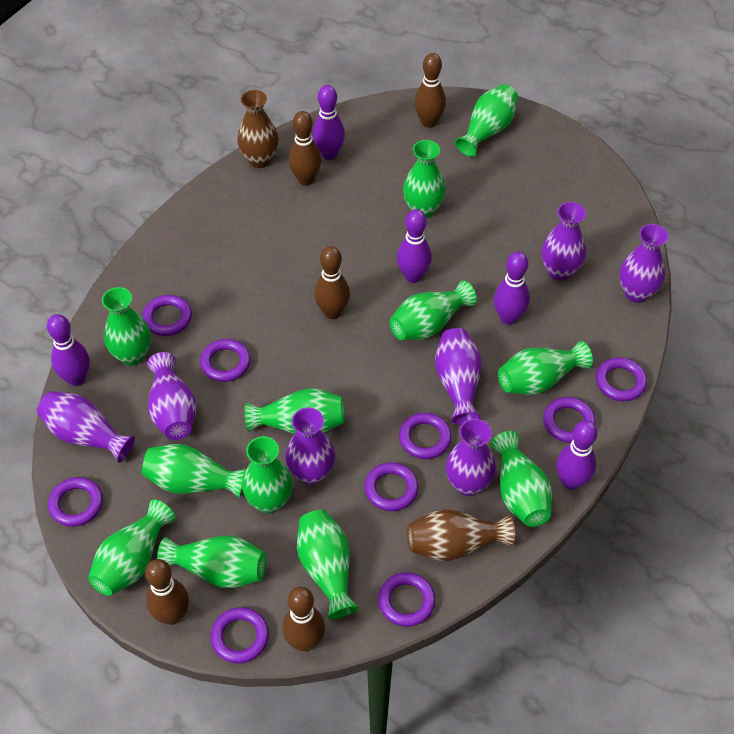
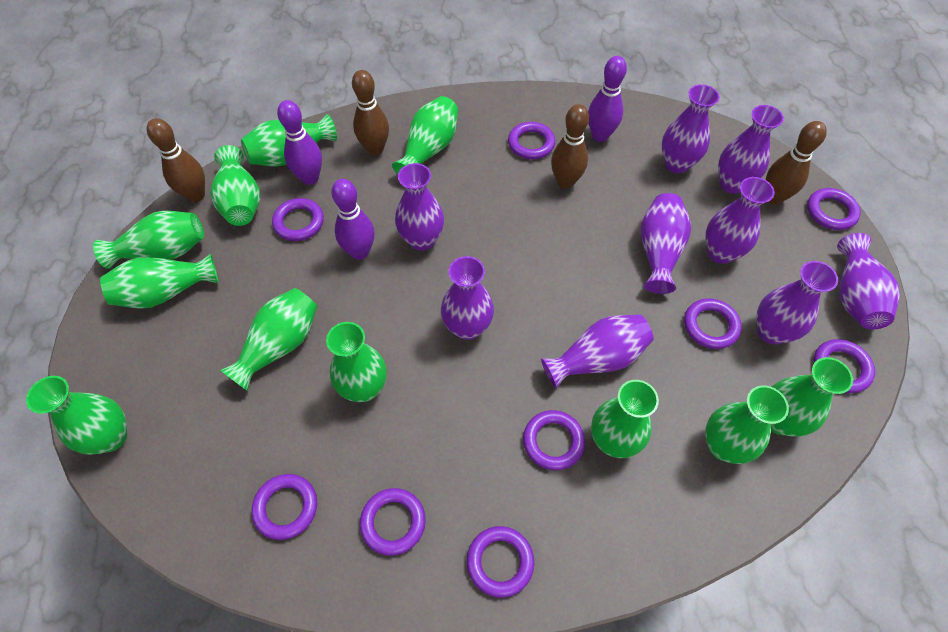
brown bowling pin: 5 -> 4
brown vase: 2 -> 0
green vase: 12 -> 11
purple bowling pin: 5 -> 3
purple vase: 7 -> 9

